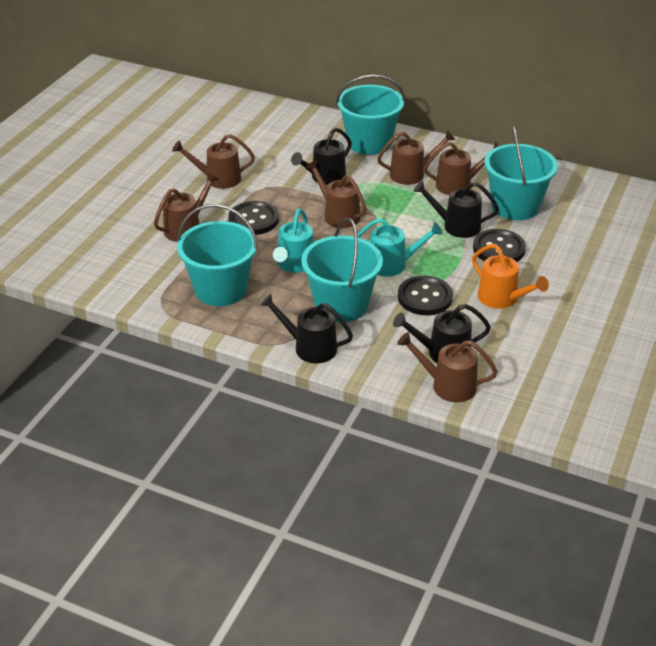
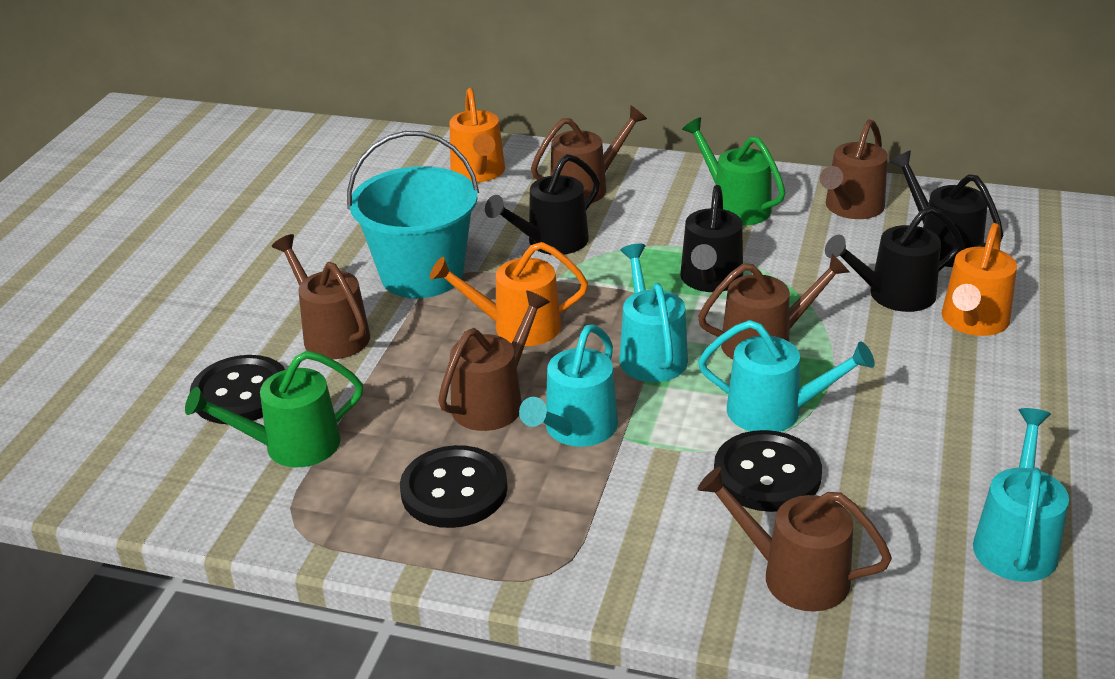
green watering can: 0 -> 2
orange watering can: 1 -> 3
turquoise bucket: 4 -> 1
turquoise watering can: 2 -> 4

